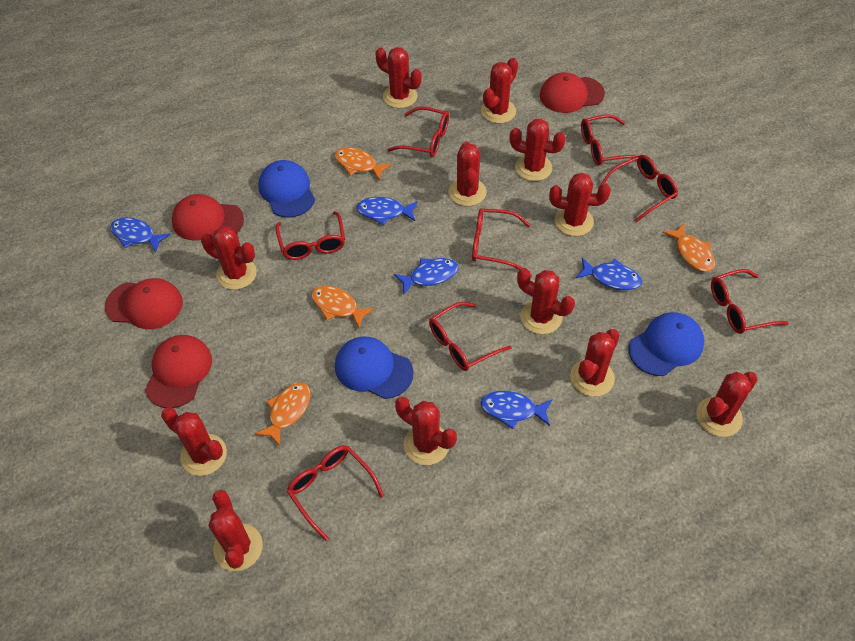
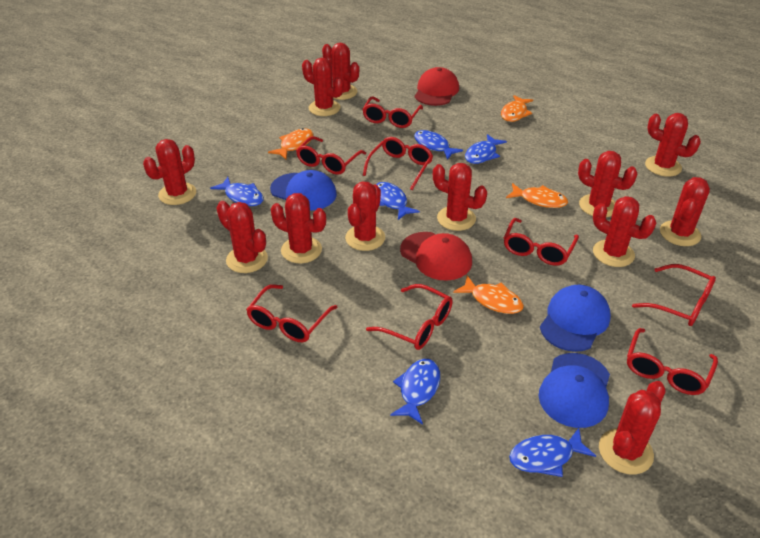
blue fish: 5 -> 6
red cap: 4 -> 2

